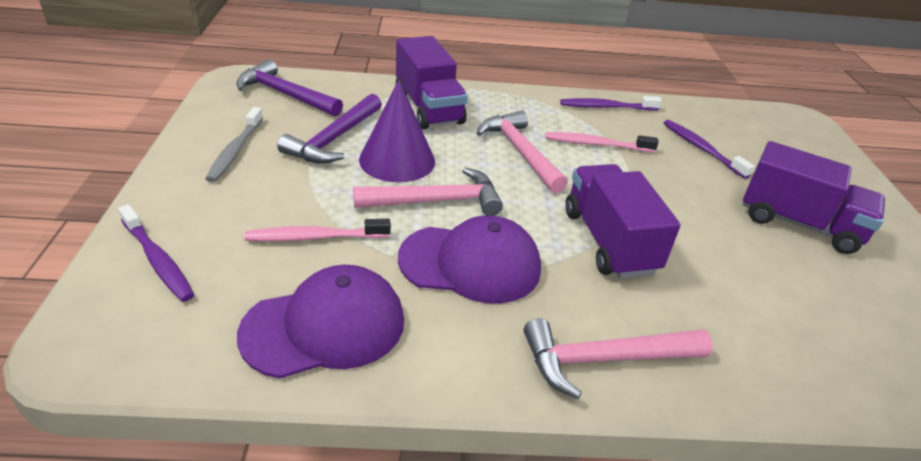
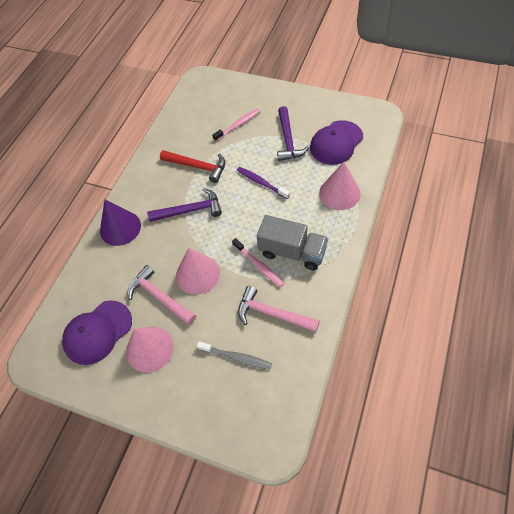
grey truck: 0 -> 1
pink cone: 0 -> 3
pink hammer: 3 -> 2
purple toothbrush: 3 -> 1
purple truck: 3 -> 0
red hammer: 0 -> 1

